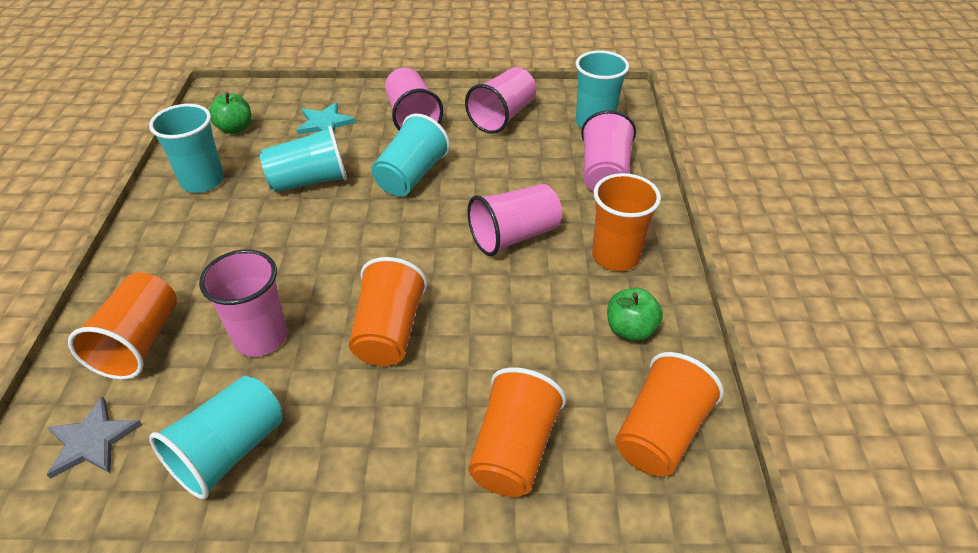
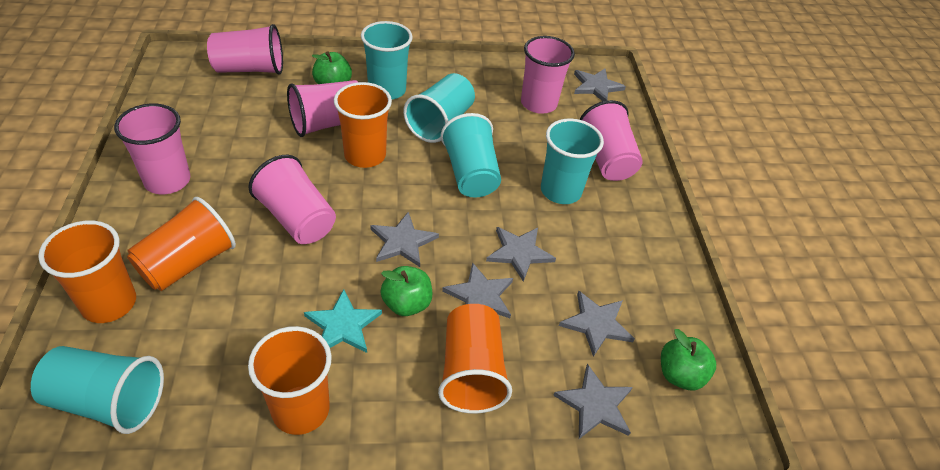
green apple: 2 -> 3
grey star: 1 -> 6
pink cup: 5 -> 6

